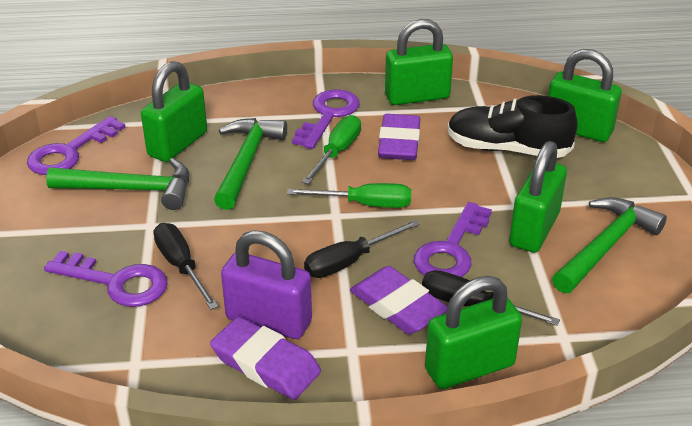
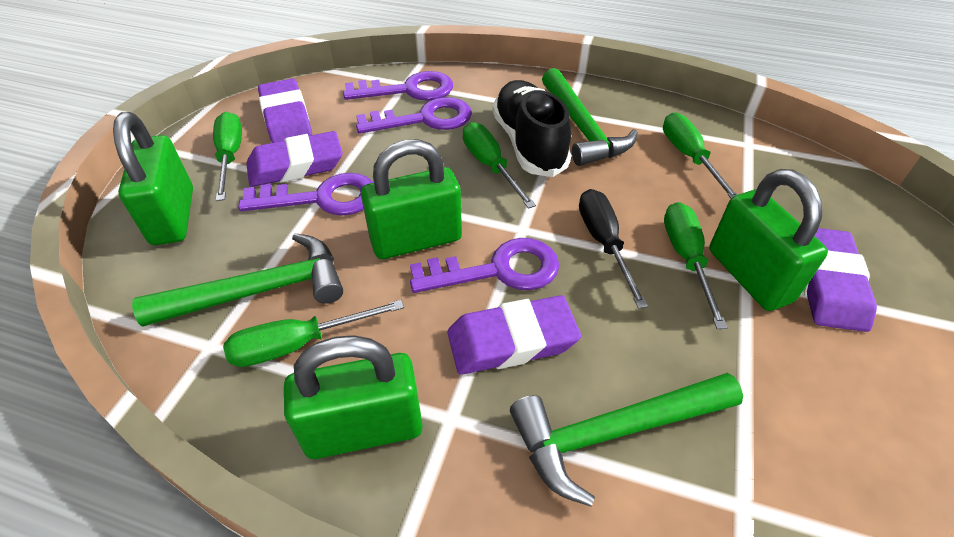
black screwdriver: 3 -> 1
green padlock: 5 -> 4
green screwdriver: 2 -> 5
purple eraser: 3 -> 4
purple padlock: 1 -> 0

